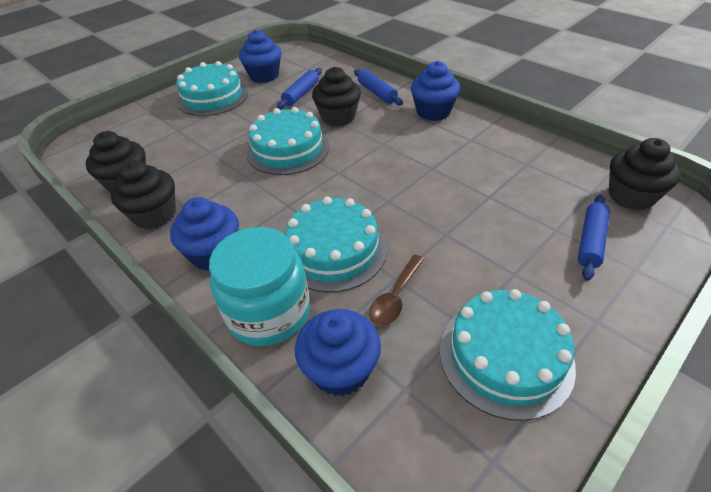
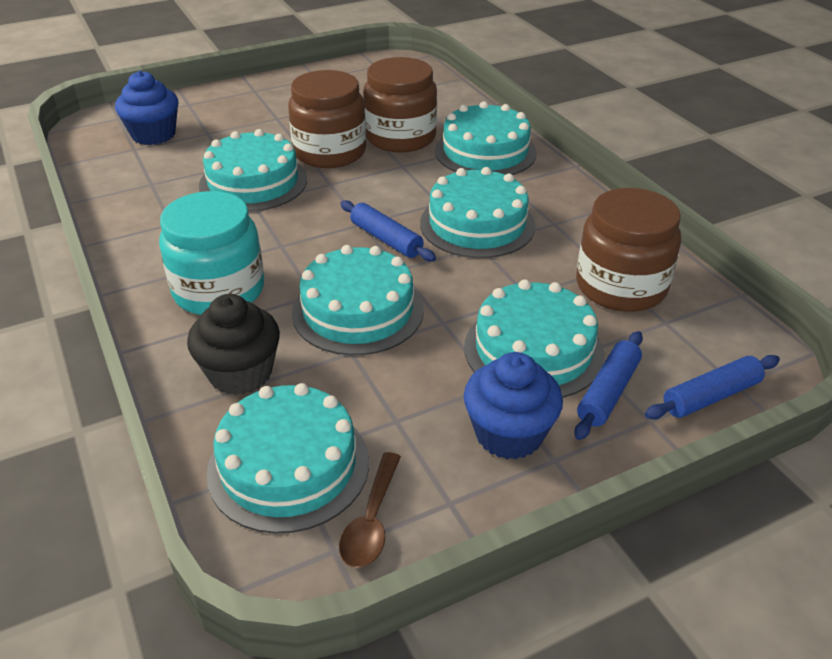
black cupcake: 4 -> 1
blue cupcake: 4 -> 2
brown jar: 0 -> 3
turquoise cake: 4 -> 6

